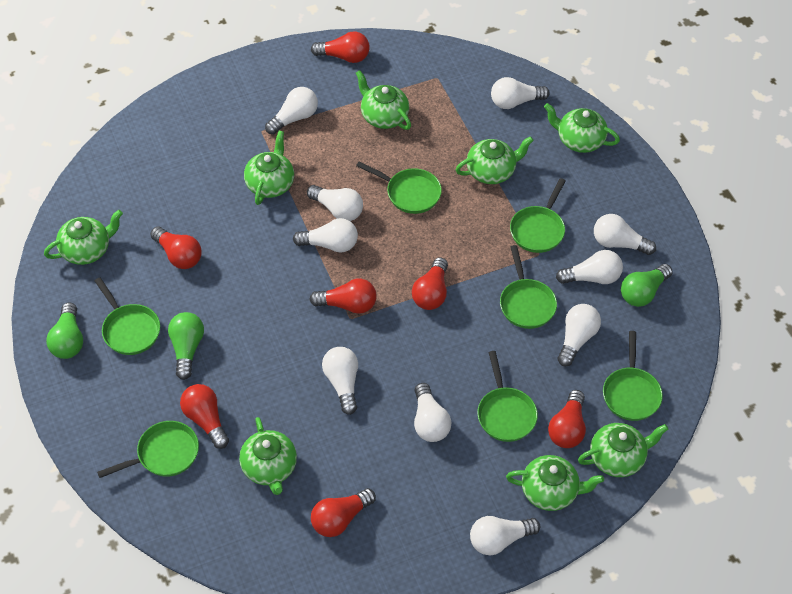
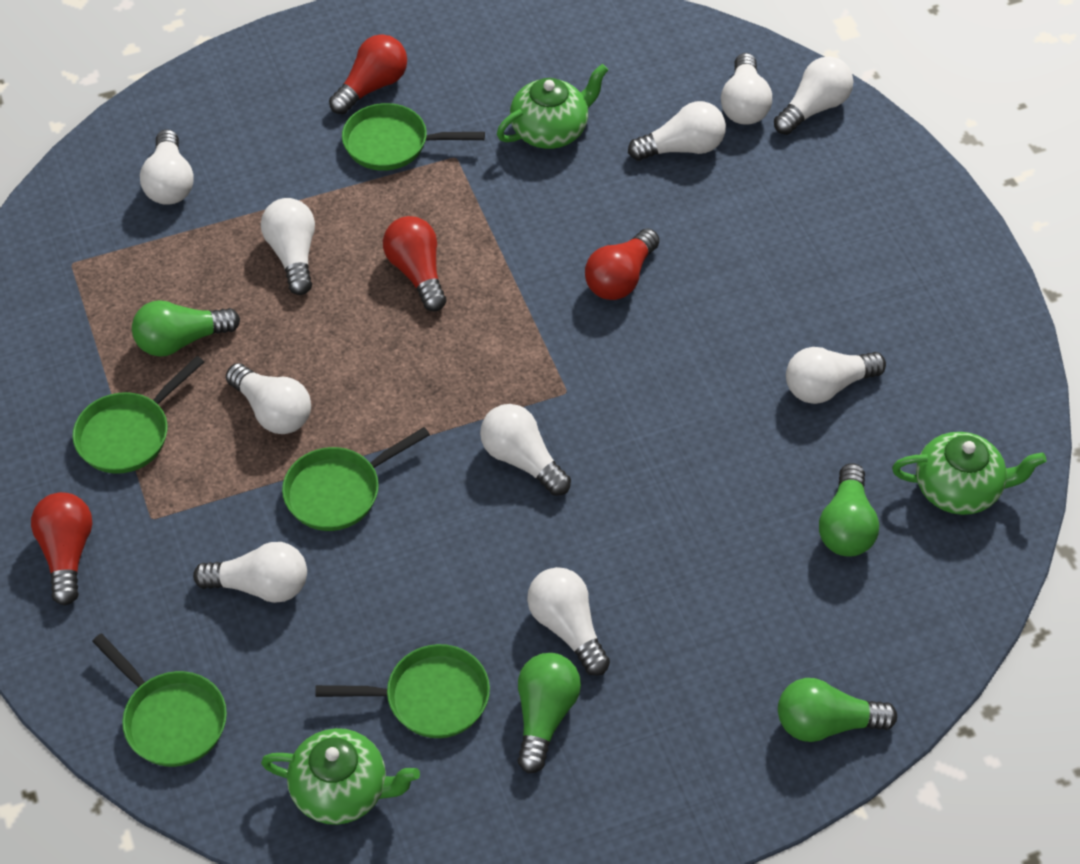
green light bulb: 3 -> 4
green pan: 7 -> 5
green teapot: 8 -> 3
red light bulb: 7 -> 4

